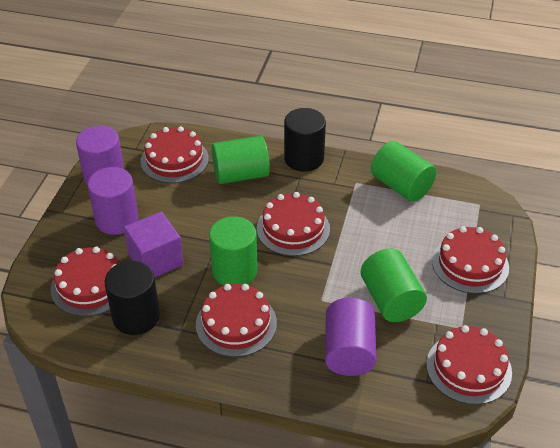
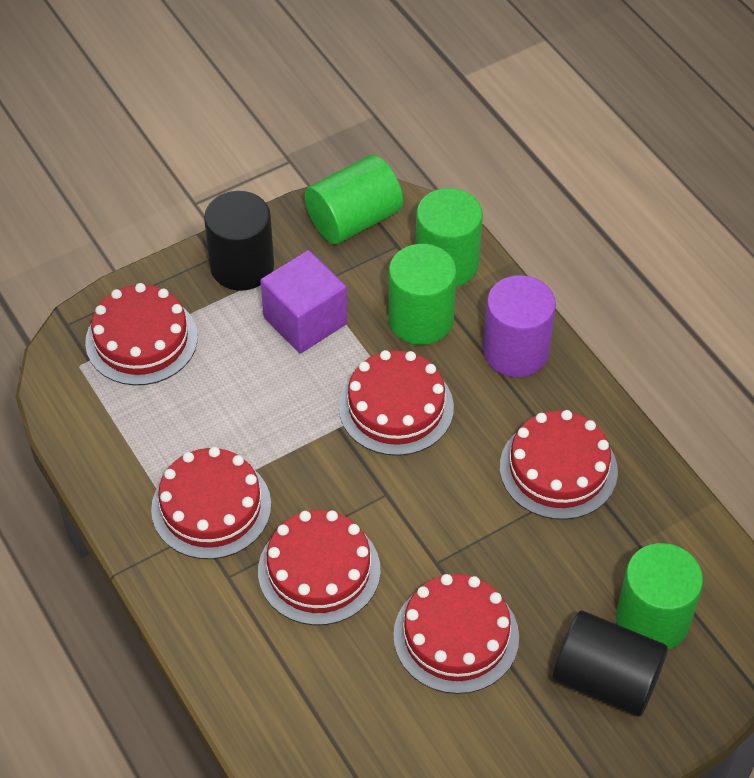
purple cylinder: 3 -> 1

